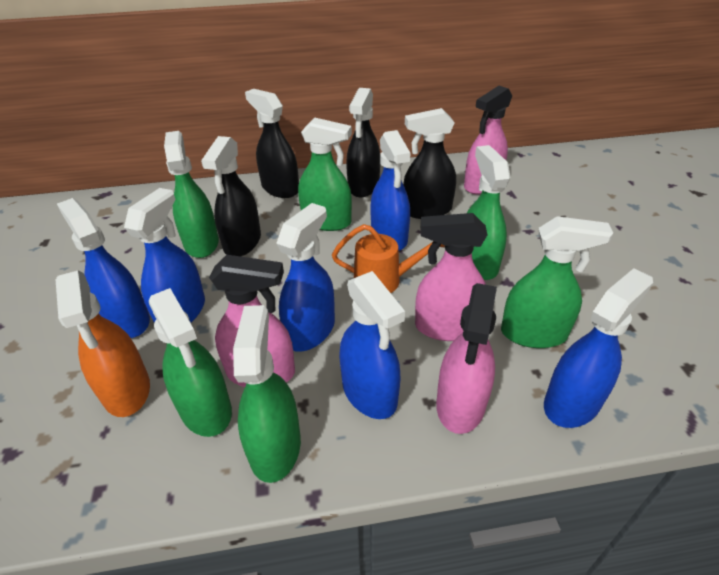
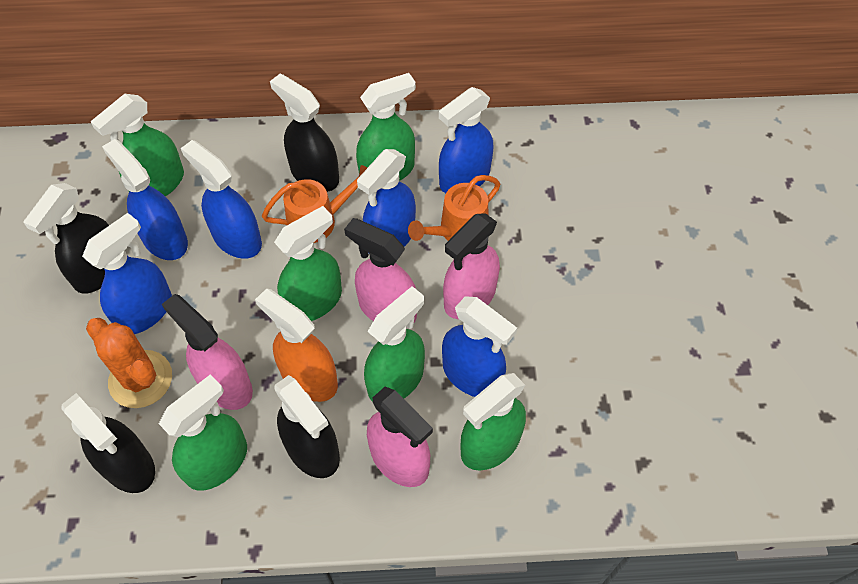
orange cactus: 0 -> 1
orange watering can: 1 -> 2

